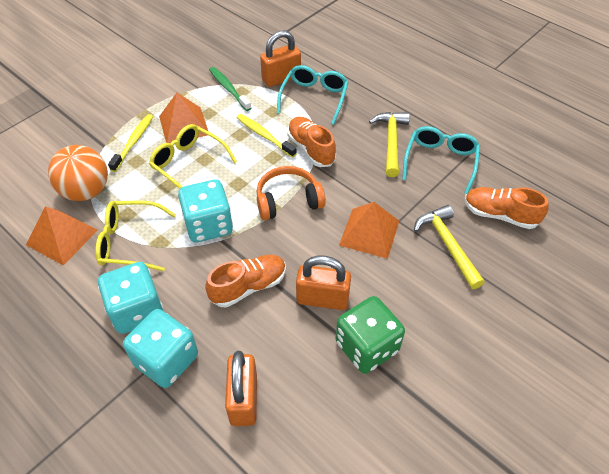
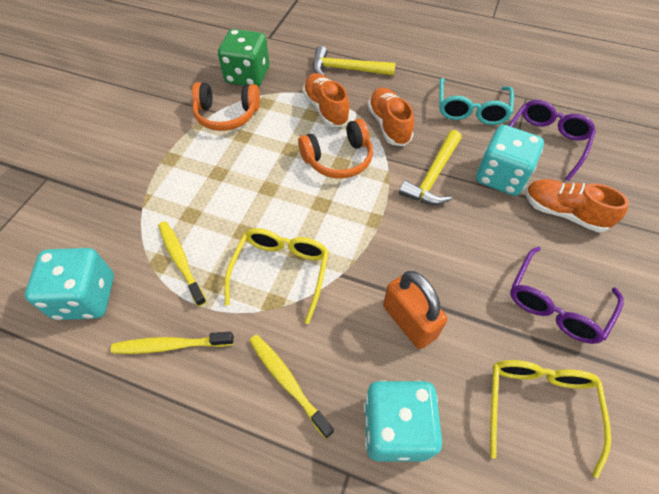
green toothbrush: 1 -> 0
orange ball: 1 -> 0
orange headphones: 1 -> 2
orange padlock: 3 -> 1
orange pyramid: 3 -> 0
purple glasses: 0 -> 2
turquoise glasses: 2 -> 1
yellow toothbrush: 2 -> 3

